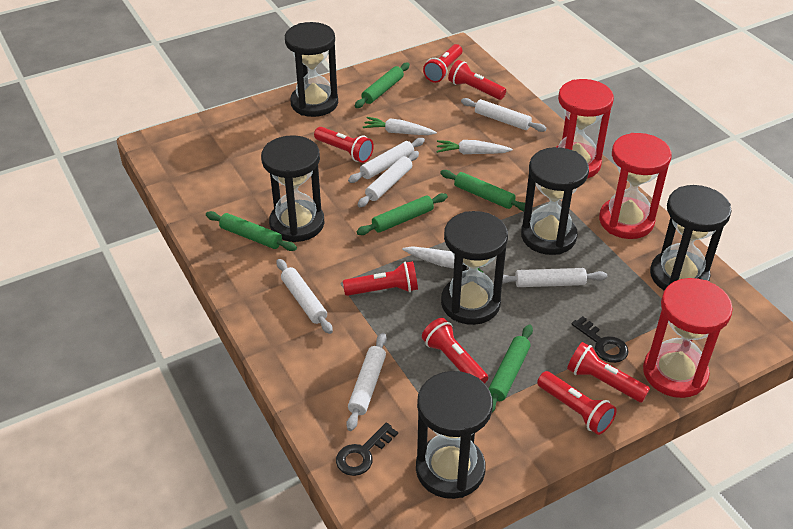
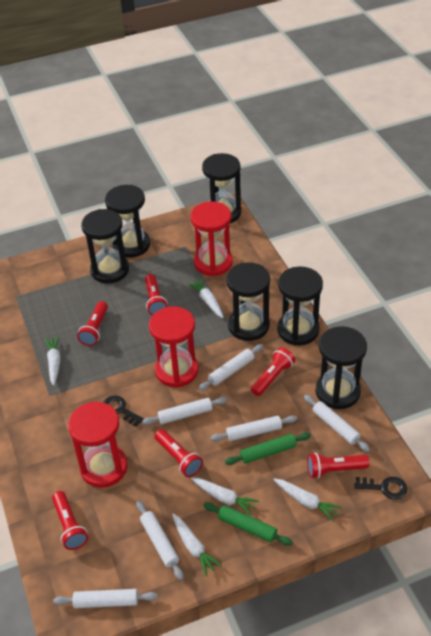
green rolling pin: 5 -> 2
red flashlight: 7 -> 6
white carrot: 3 -> 5

